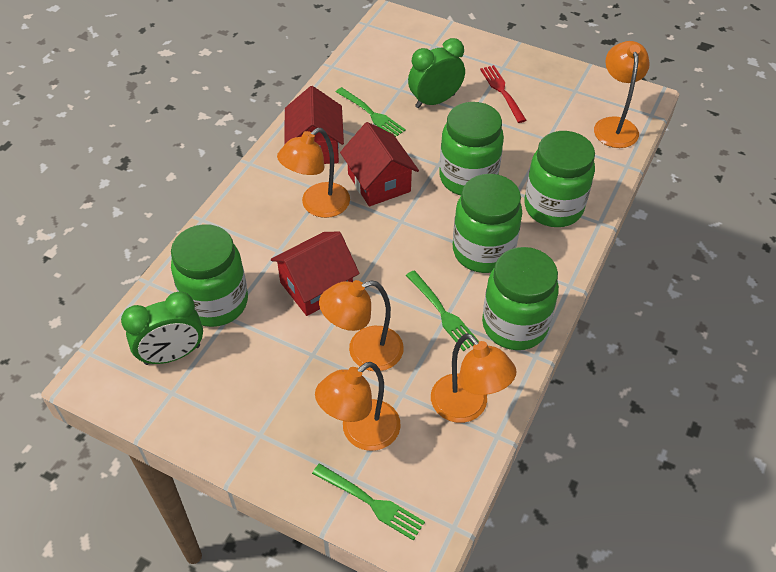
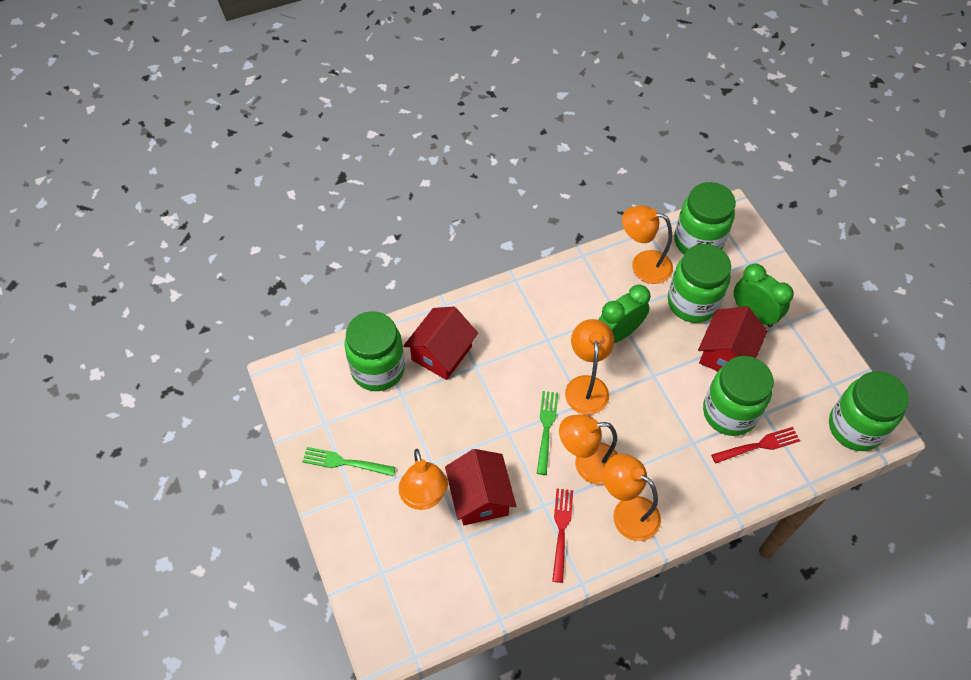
green fork: 3 -> 2
red fork: 1 -> 2

